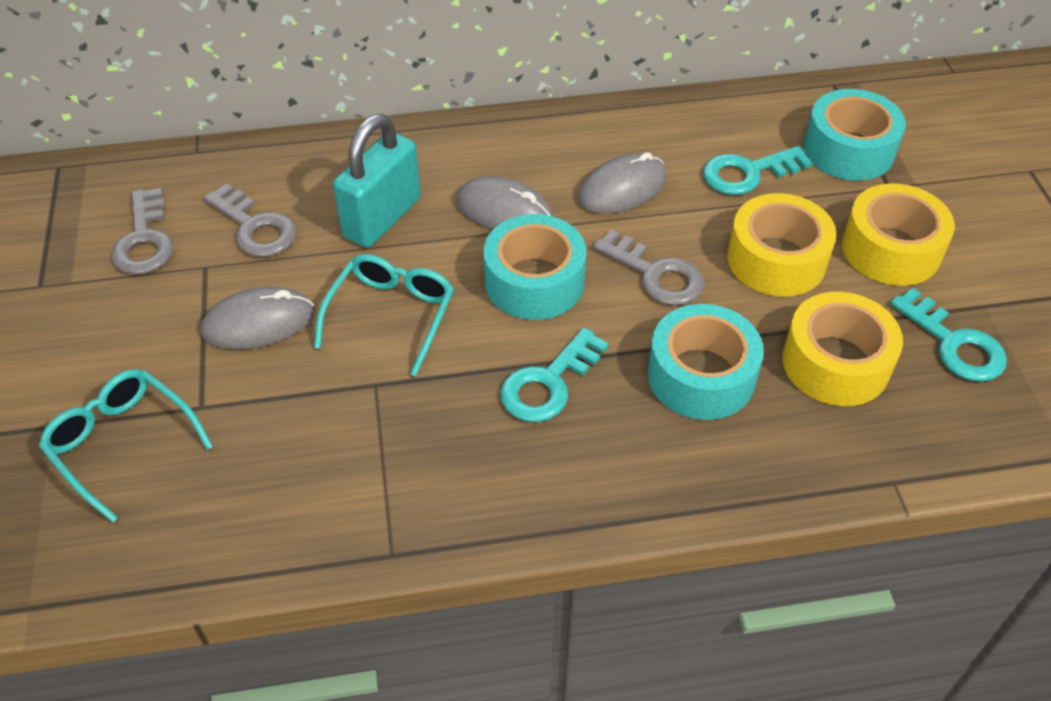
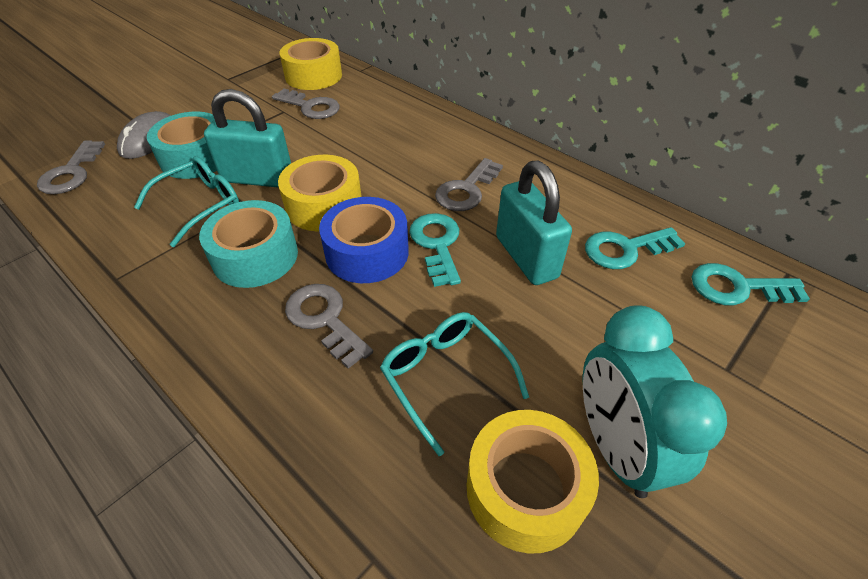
blue tape: 0 -> 1
grey key: 3 -> 4
grey mouse: 3 -> 1
turquoise clock: 0 -> 1
turquoise padlock: 1 -> 2
turquoise tape: 3 -> 2

